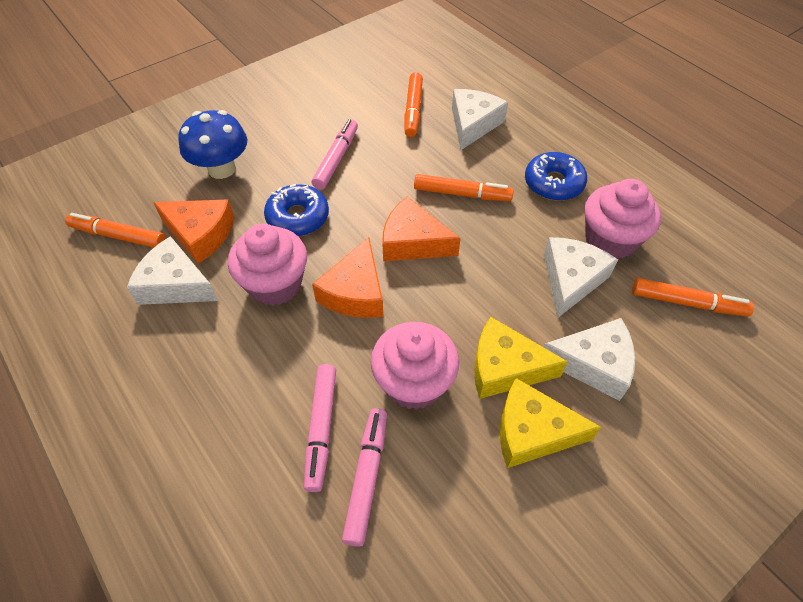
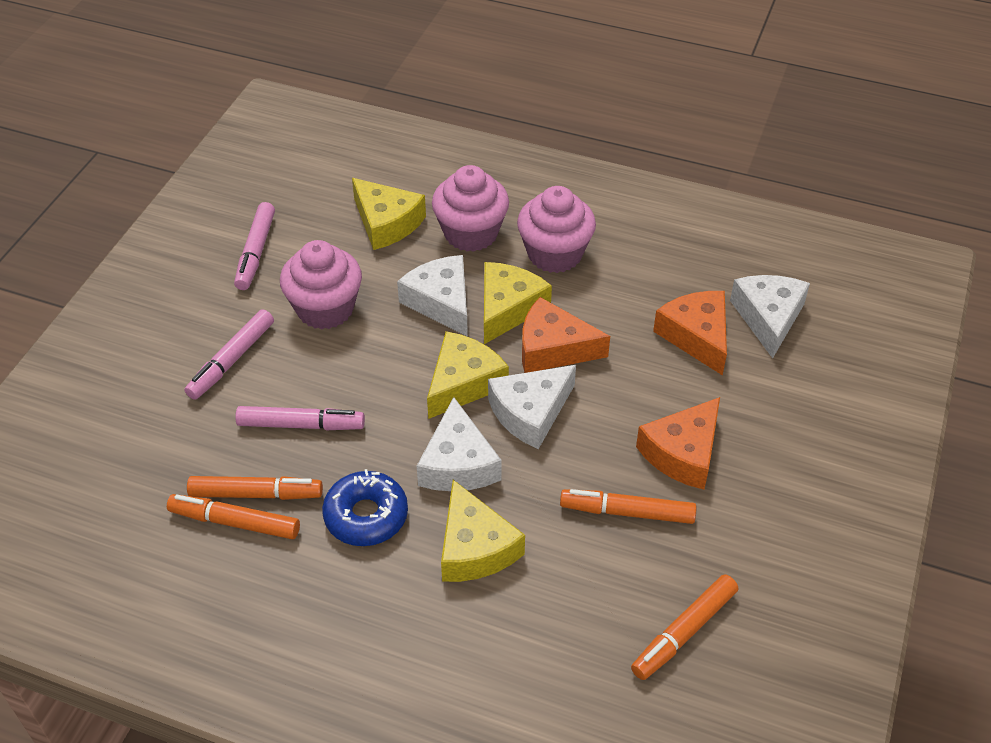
blue donut: 2 -> 1
blue mushroom: 1 -> 0
yellow cheese: 2 -> 4

